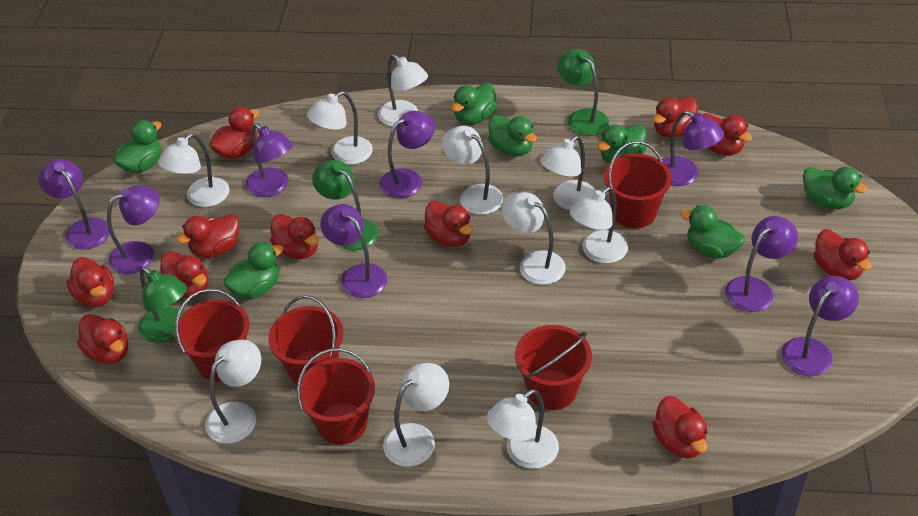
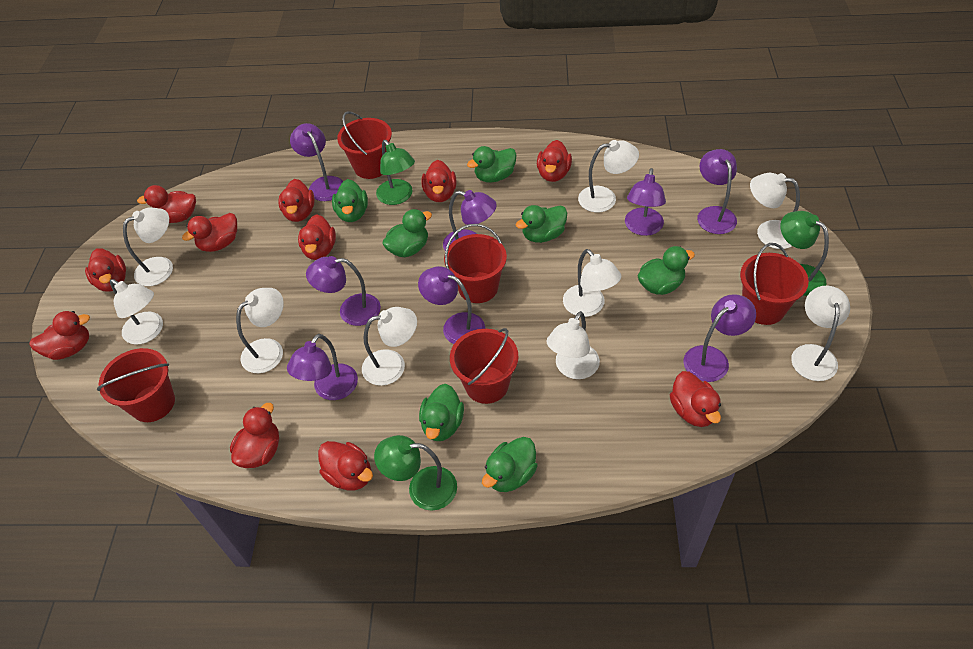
white lamp: 10 -> 9

